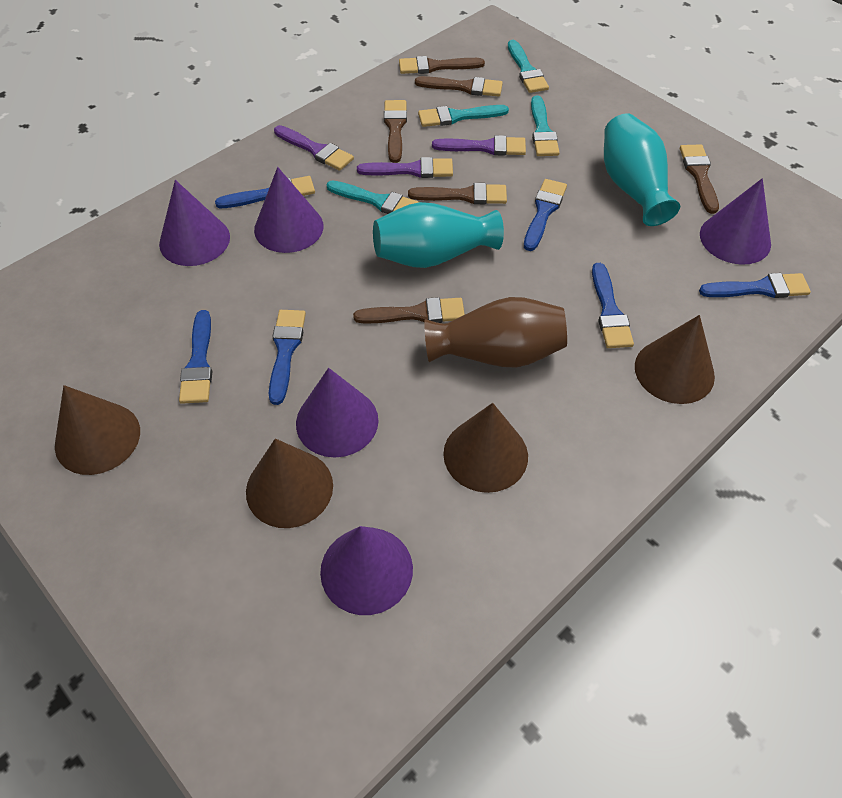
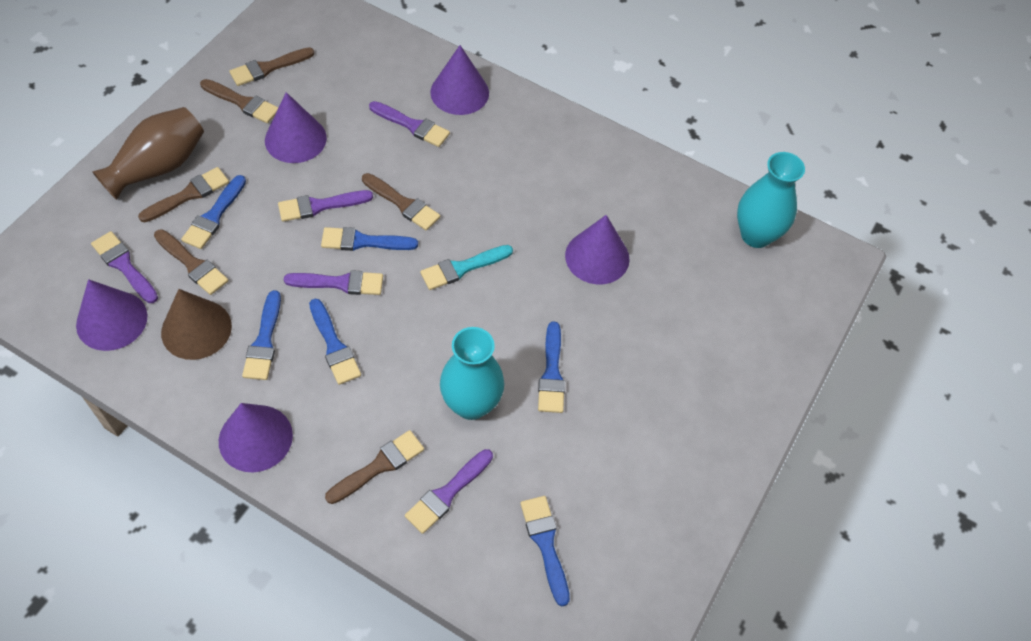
brown cone: 4 -> 1
purple brush: 3 -> 5
turquoise brush: 4 -> 1

